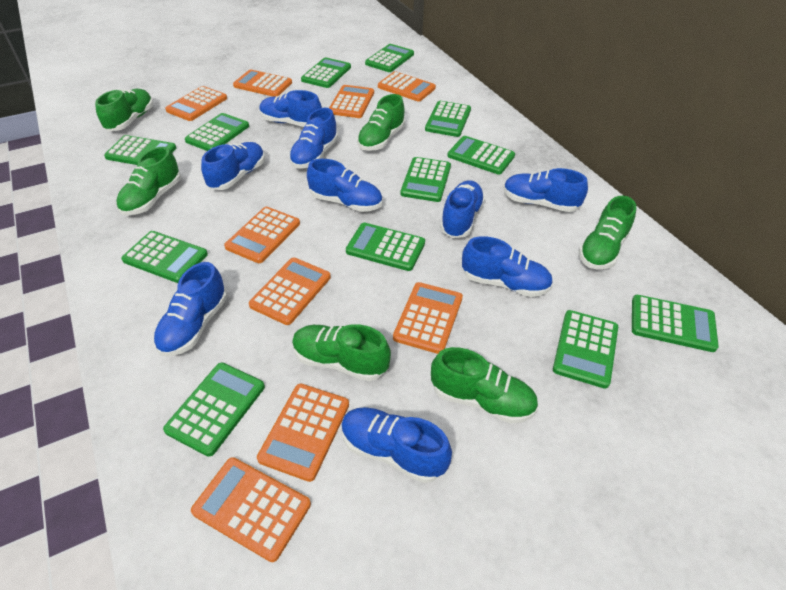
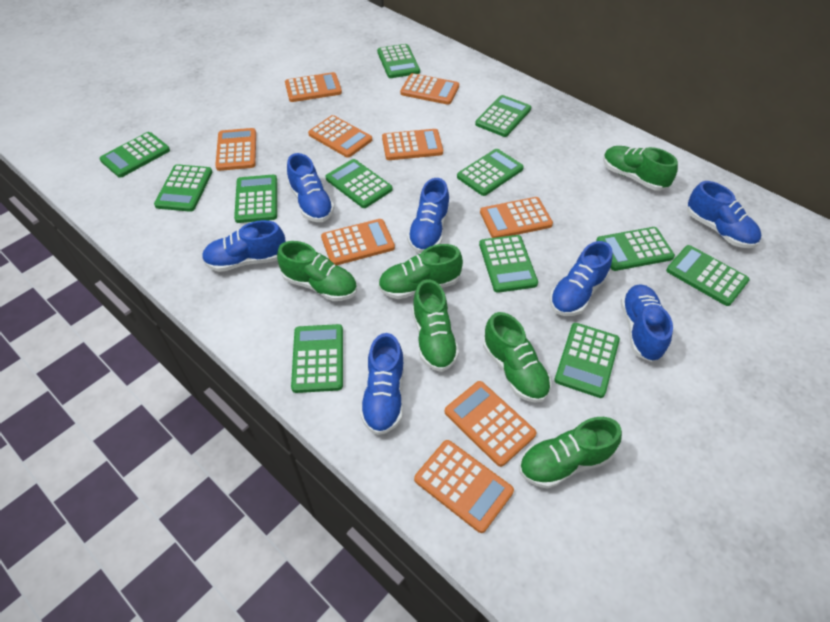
blue shoe: 9 -> 7

